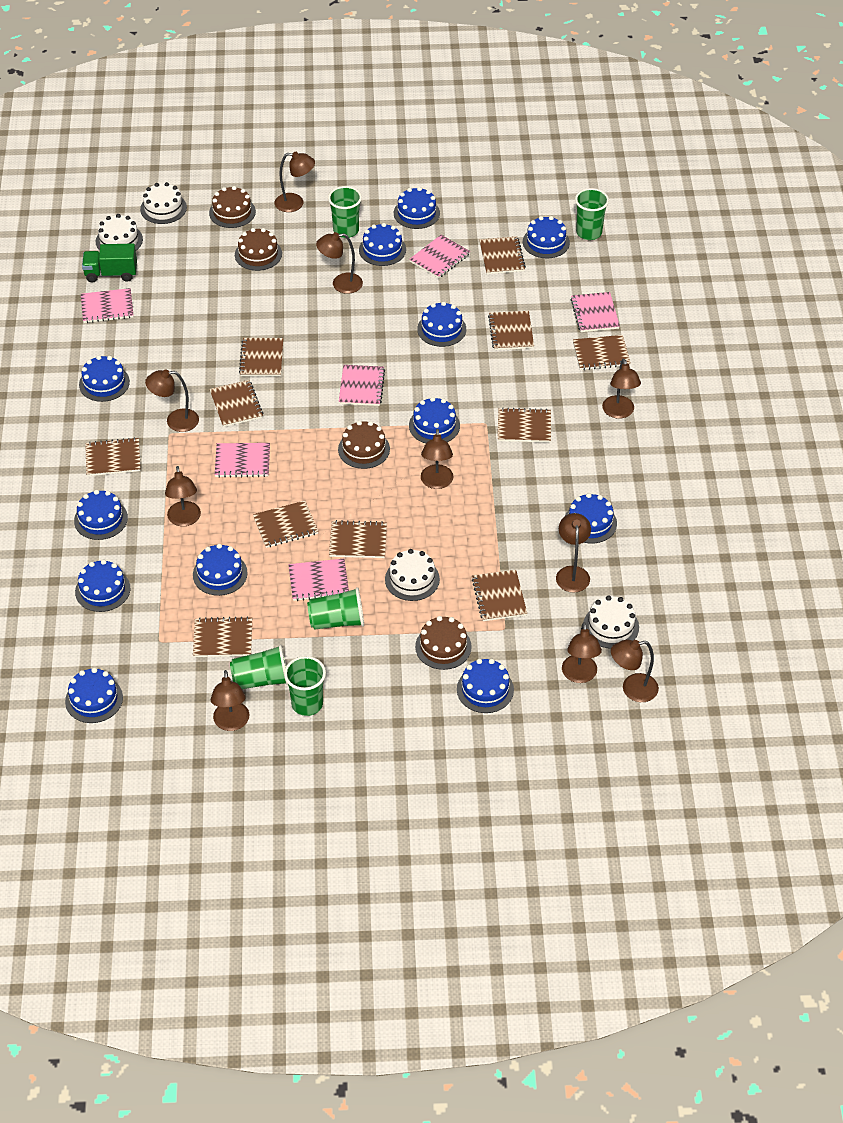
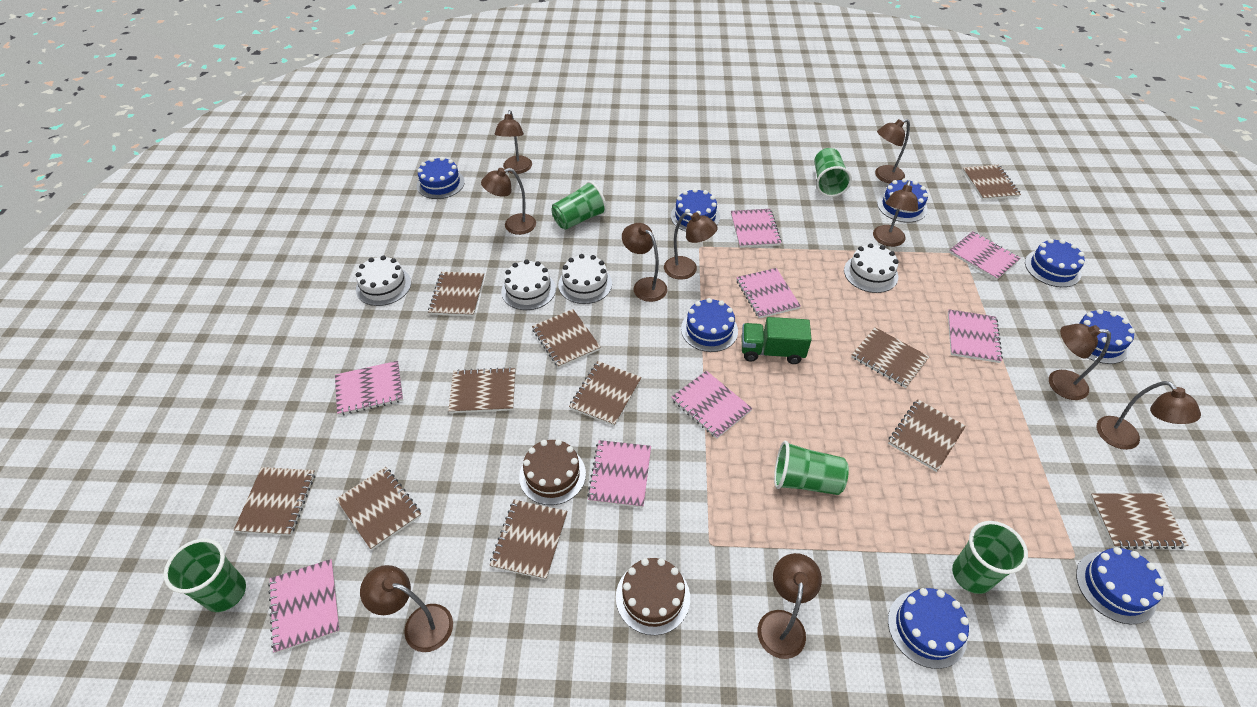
blue cake: 12 -> 8
brown cake: 4 -> 2
pink notebook: 6 -> 8

